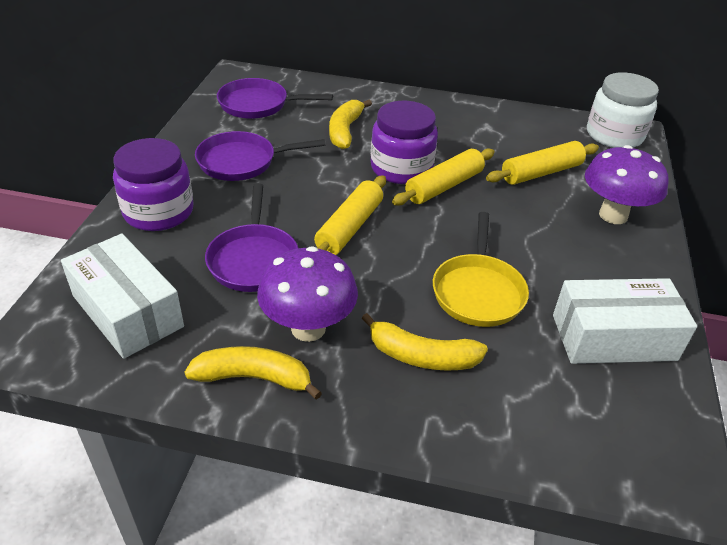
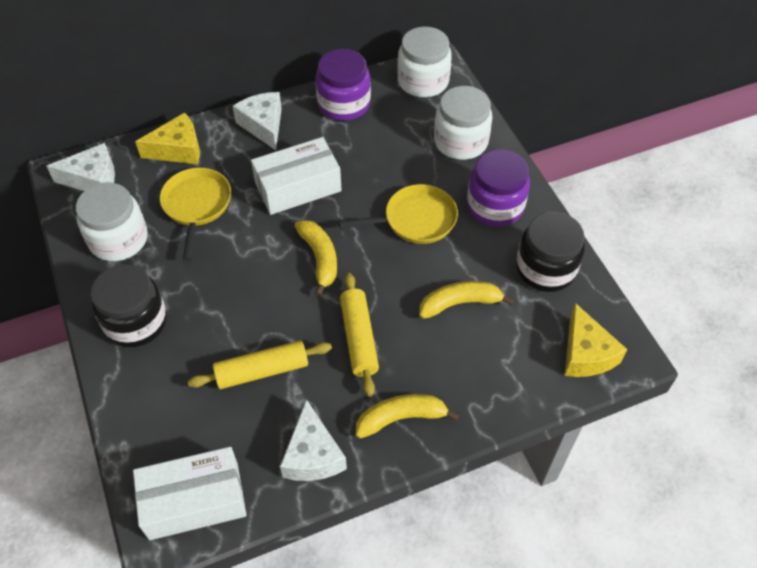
black jar: 0 -> 2
purple mushroom: 2 -> 0
purple pan: 3 -> 0
white cheese: 0 -> 3
white jar: 1 -> 3
yellow cheese: 0 -> 2
yellow pan: 1 -> 2
yellow rolling pin: 3 -> 2

